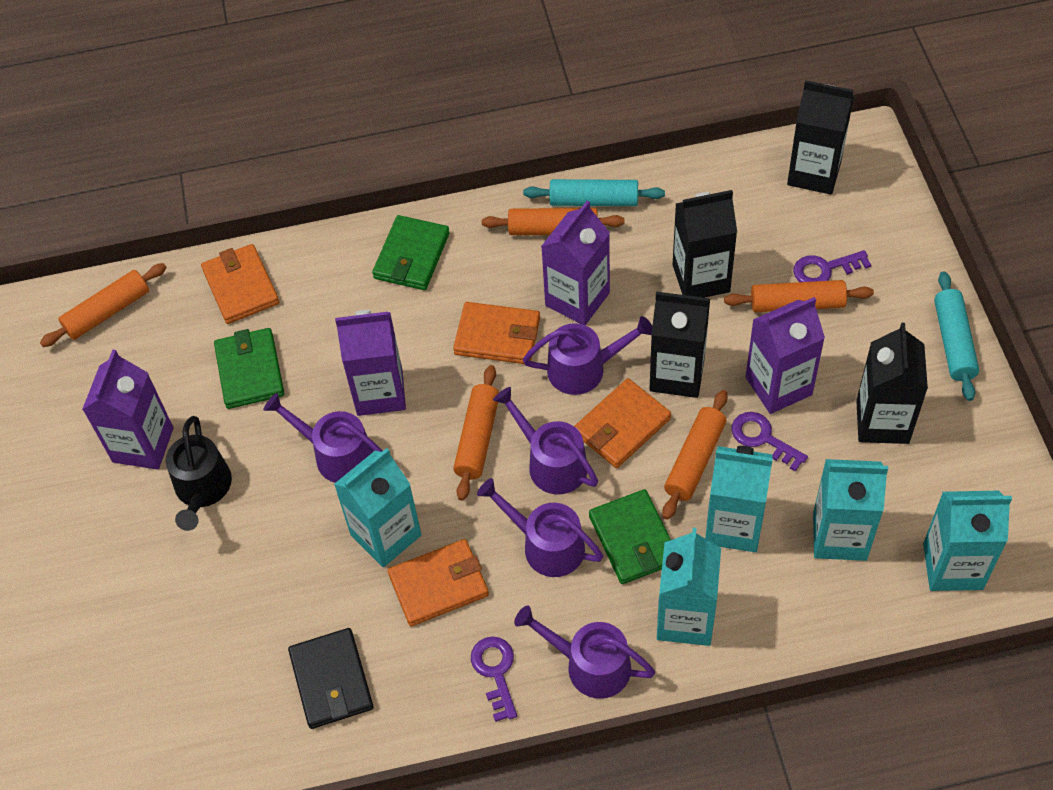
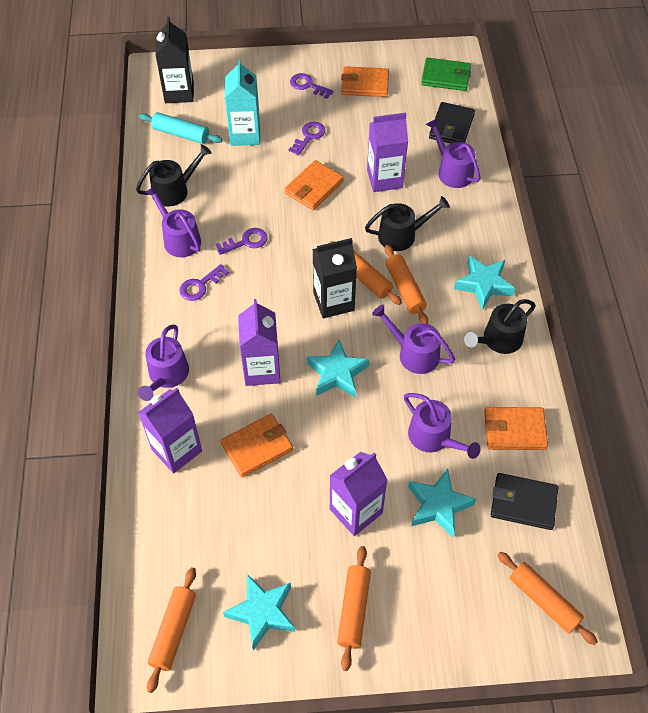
black carton: 4 -> 2
black wallet: 1 -> 2
black watering can: 1 -> 3
green wallet: 3 -> 1
purple key: 3 -> 4
turquoise carton: 5 -> 1
turquoise rolling pin: 2 -> 1
turquoise star: 0 -> 4

